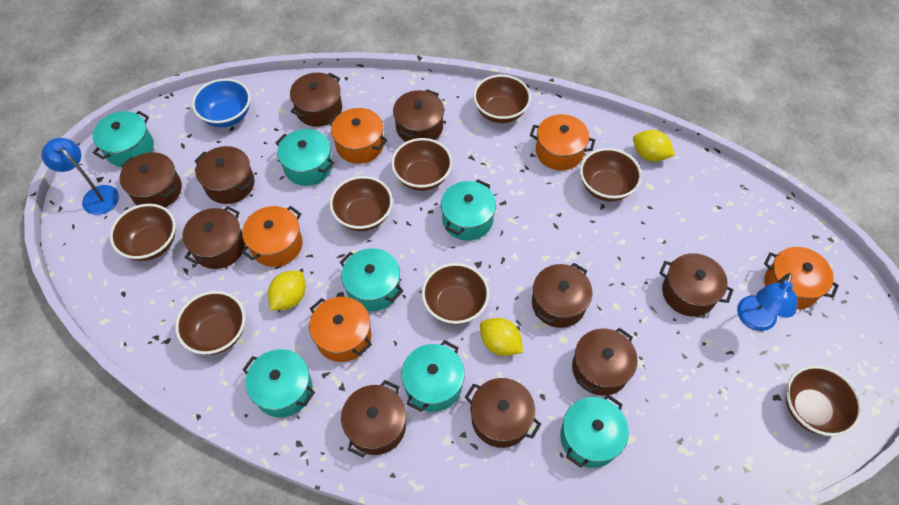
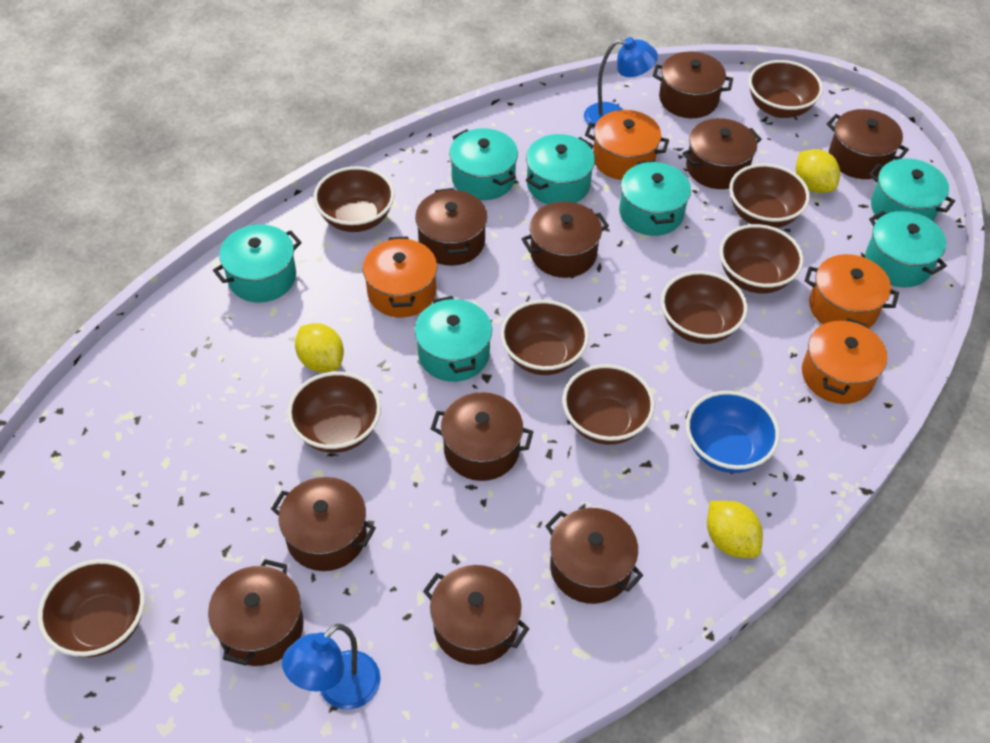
brown bowl: 8 -> 9
orange pot: 5 -> 4

